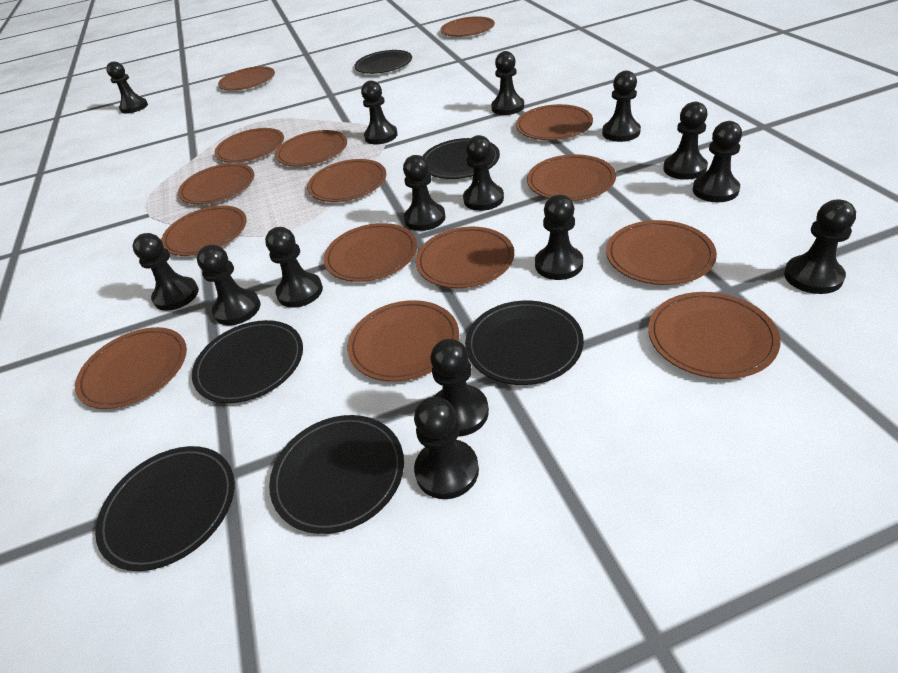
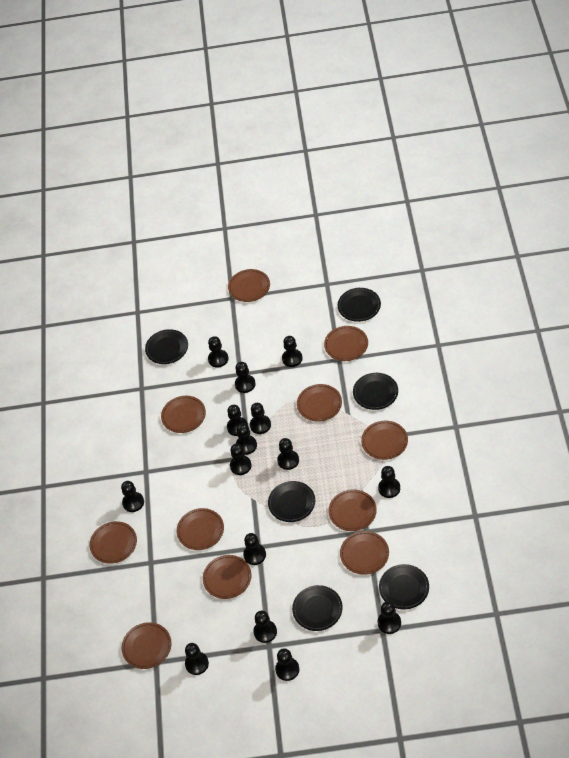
brown plate: 15 -> 11

